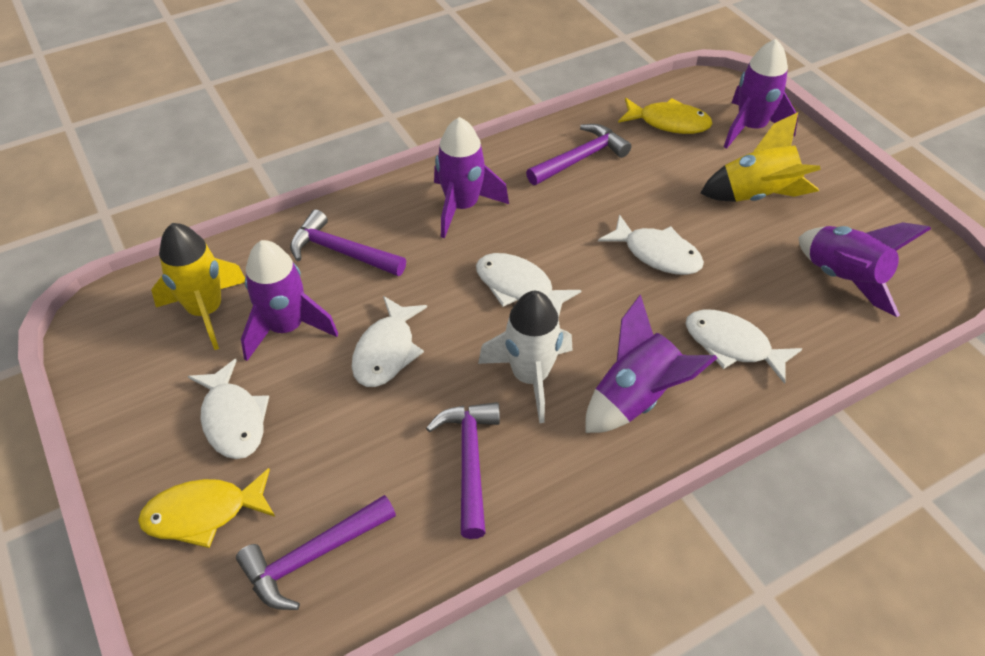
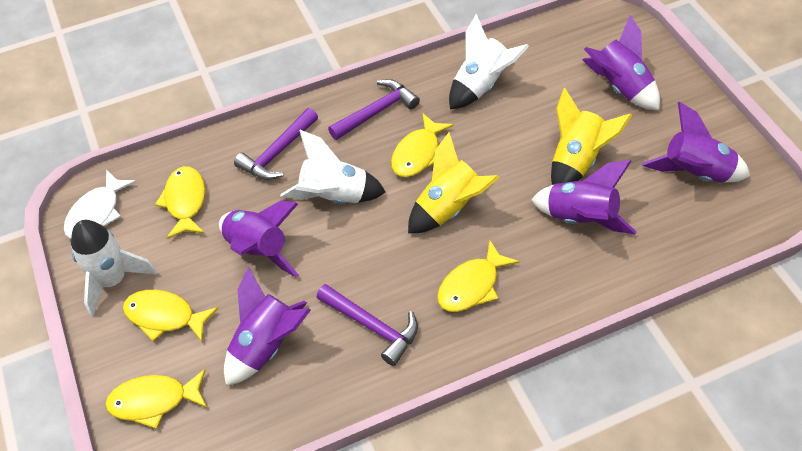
purple hammer: 4 -> 3
white fish: 5 -> 1
white rocket: 1 -> 3
yellow fish: 2 -> 5

